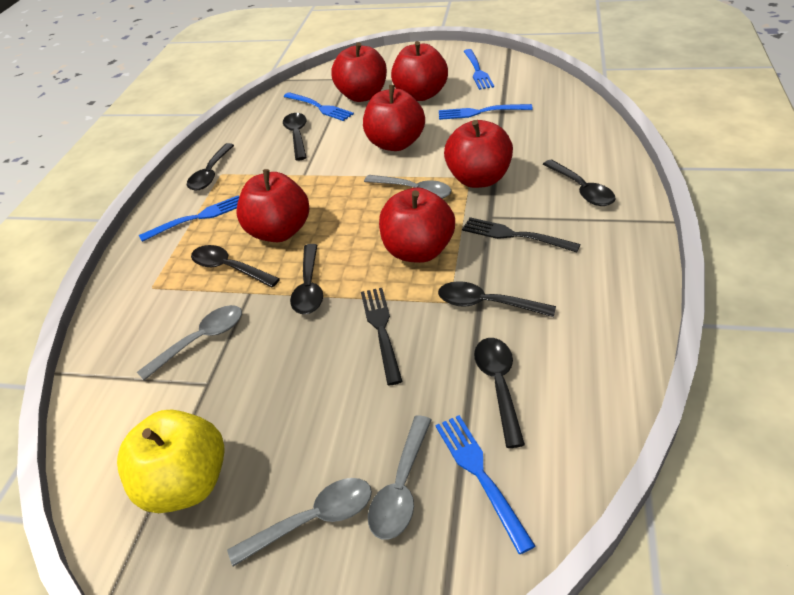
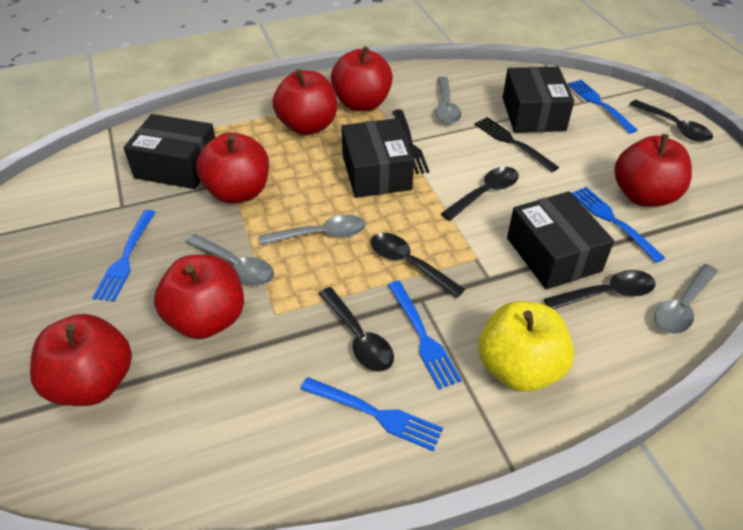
black box: 0 -> 4
black spoon: 7 -> 5

